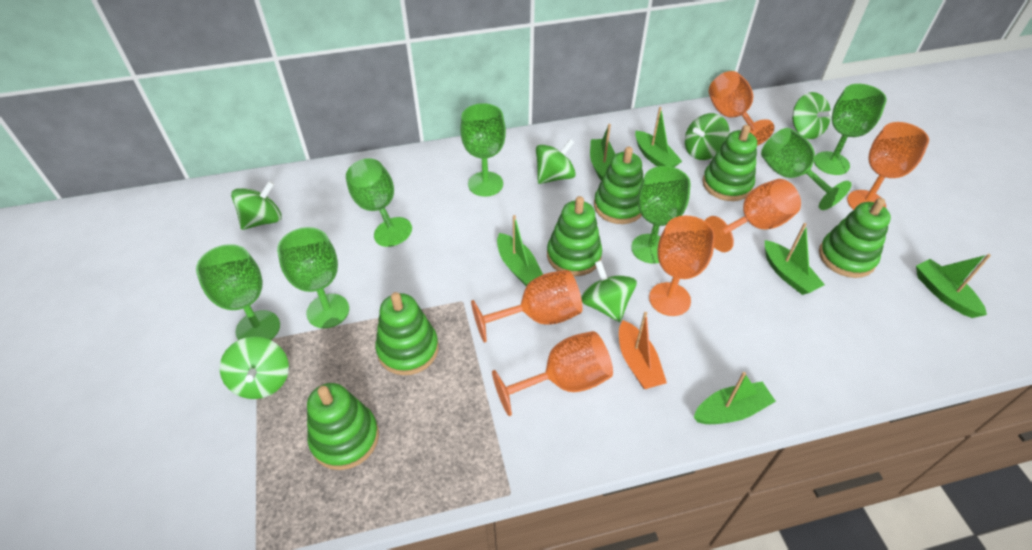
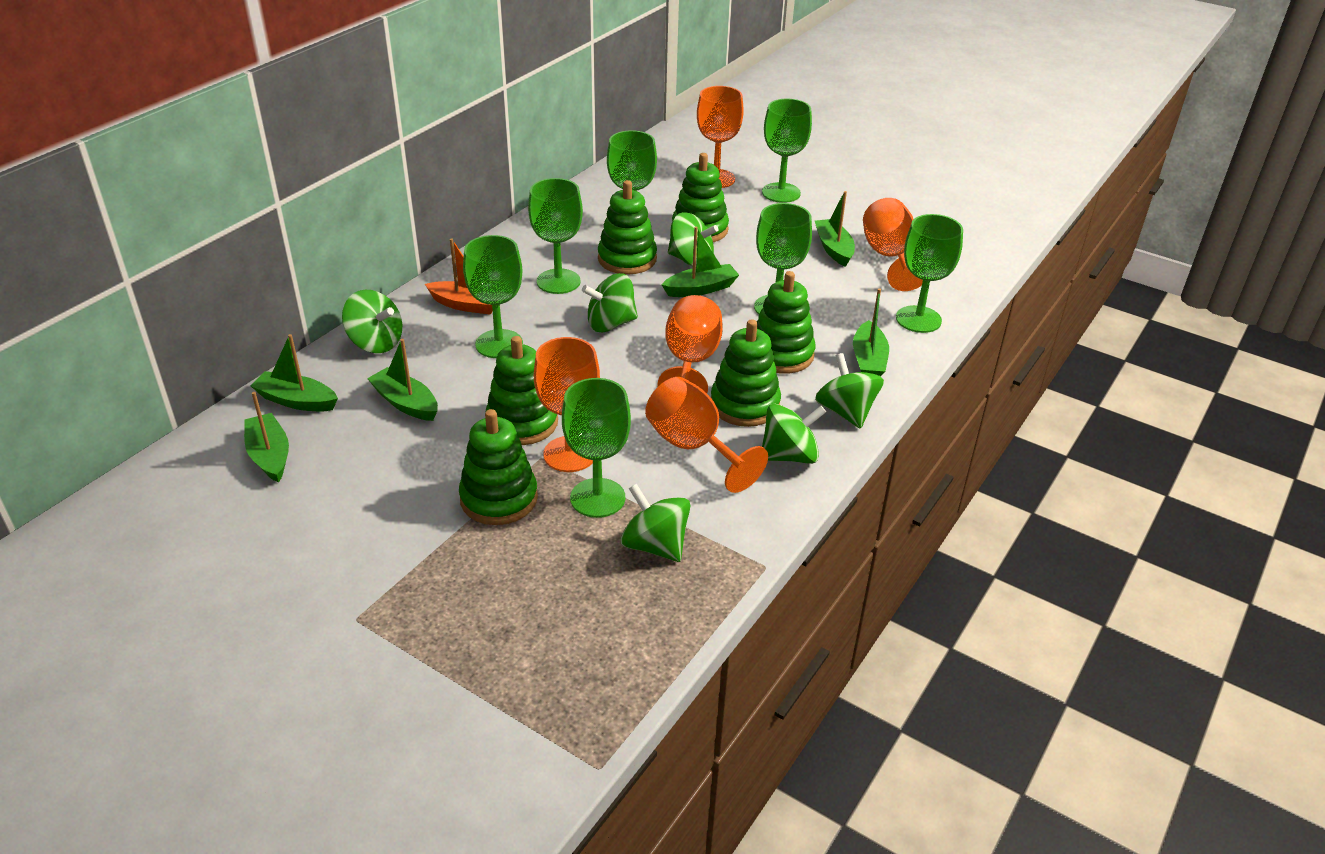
orange goblet: 6 -> 5

